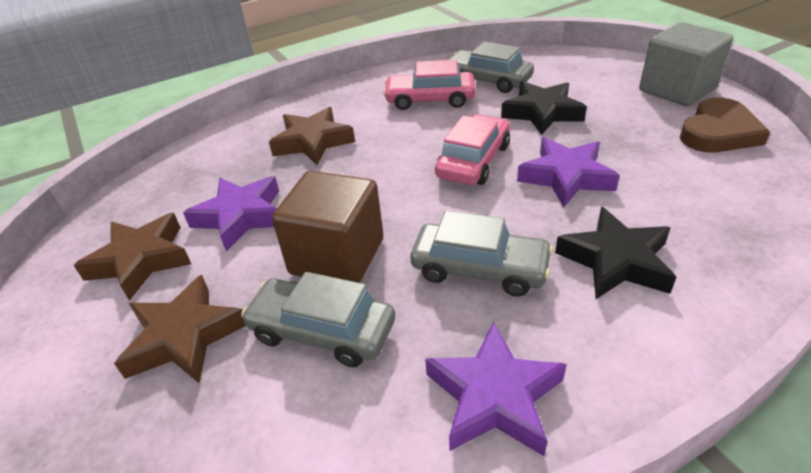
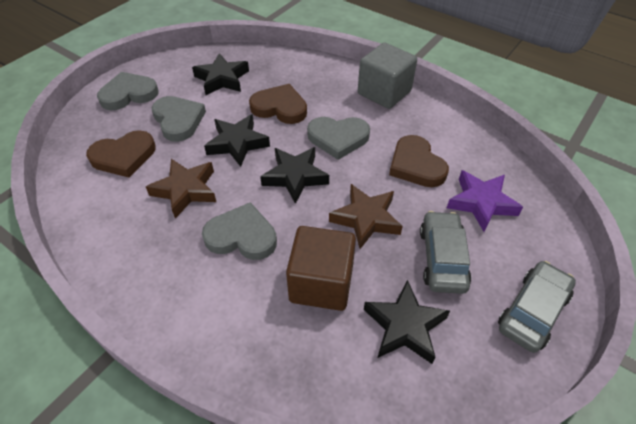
black star: 2 -> 4
brown heart: 1 -> 3
brown star: 3 -> 2
grey car: 3 -> 2
grey heart: 0 -> 4
pink car: 2 -> 0
purple star: 3 -> 1

